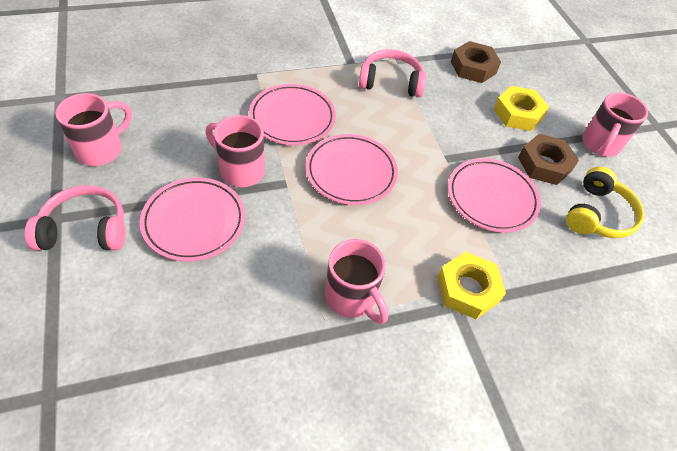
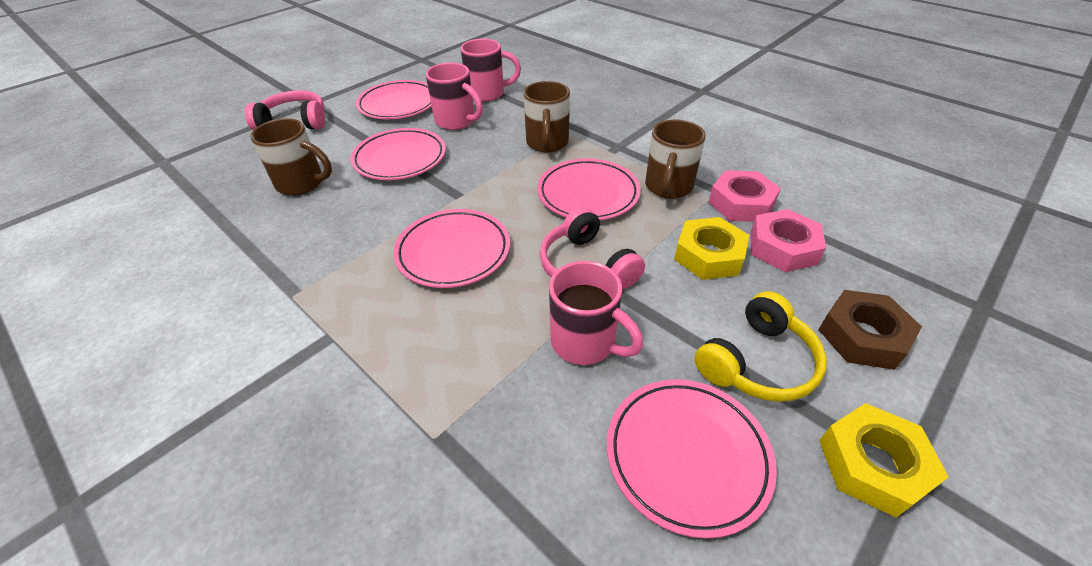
brown mug: 0 -> 3
brown nut: 2 -> 1
pink mug: 4 -> 3
pink nut: 0 -> 2
pink plate: 4 -> 5

